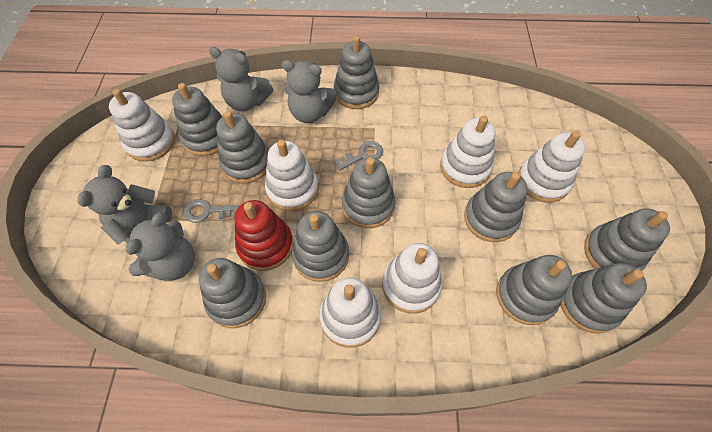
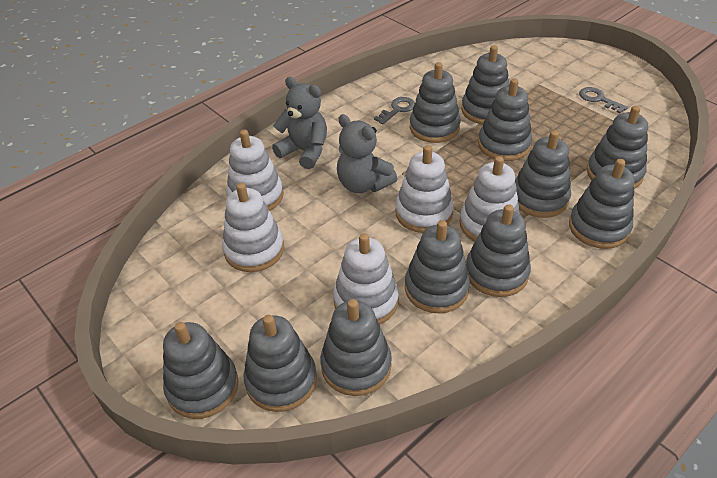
grey stacking toy: 10 -> 11
grey teddy bear: 4 -> 2
red stacking toy: 1 -> 0
white stacking toy: 6 -> 5

